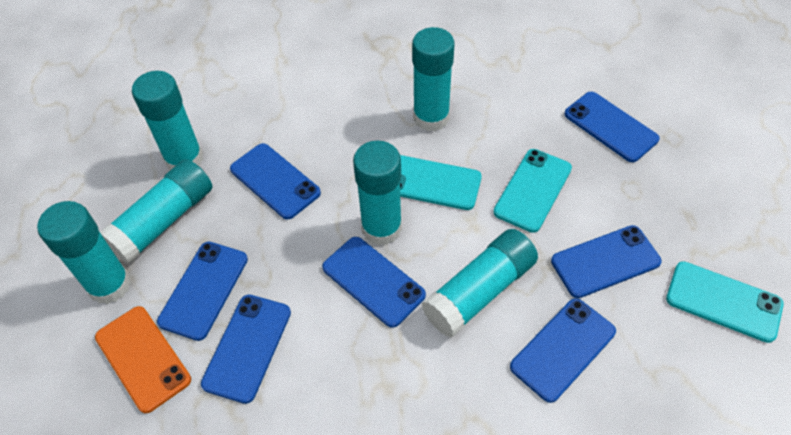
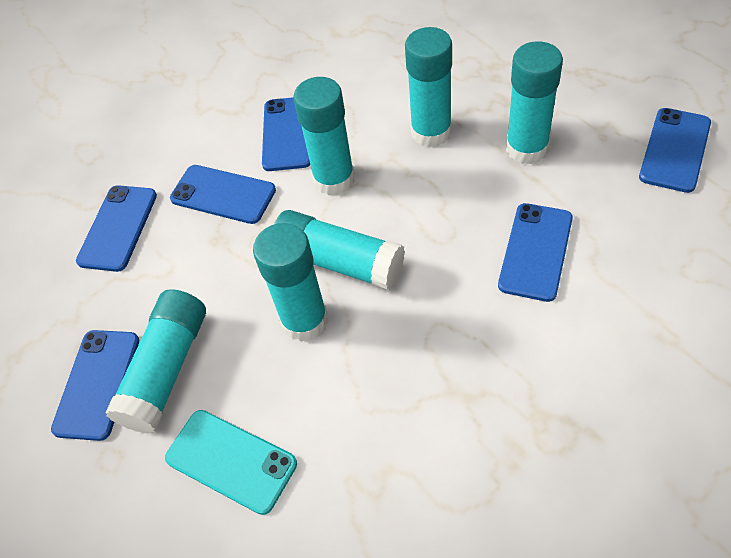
blue phone: 7 -> 6
orange phone: 1 -> 0
turquoise phone: 3 -> 1

